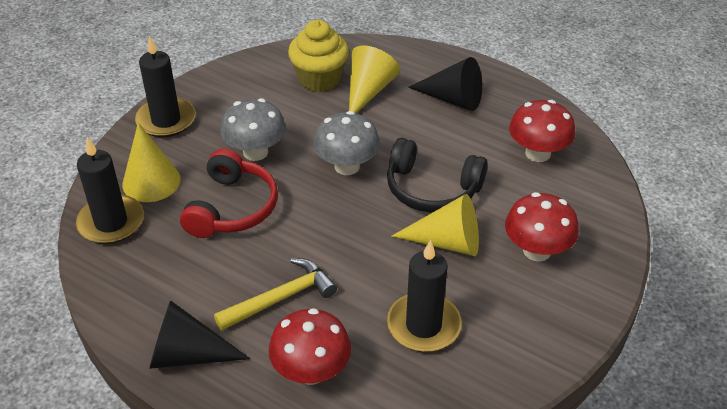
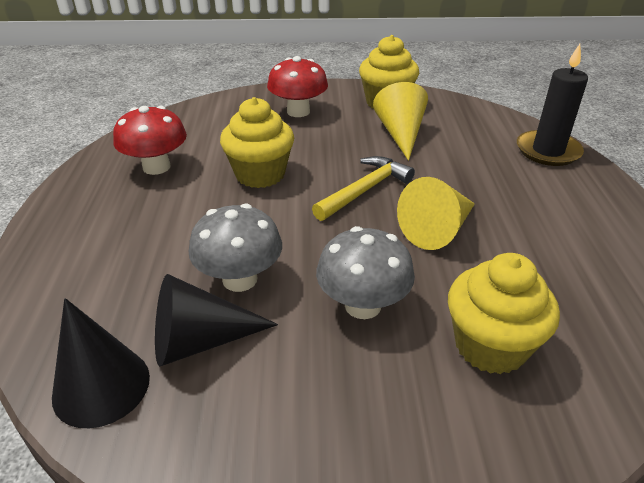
black candle: 3 -> 1
black headphones: 1 -> 0
red headphones: 1 -> 0
red mushroom: 3 -> 2
yellow cone: 3 -> 2
yellow cupcake: 1 -> 3

